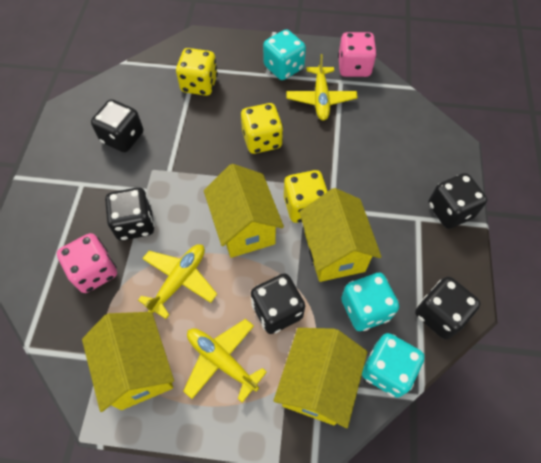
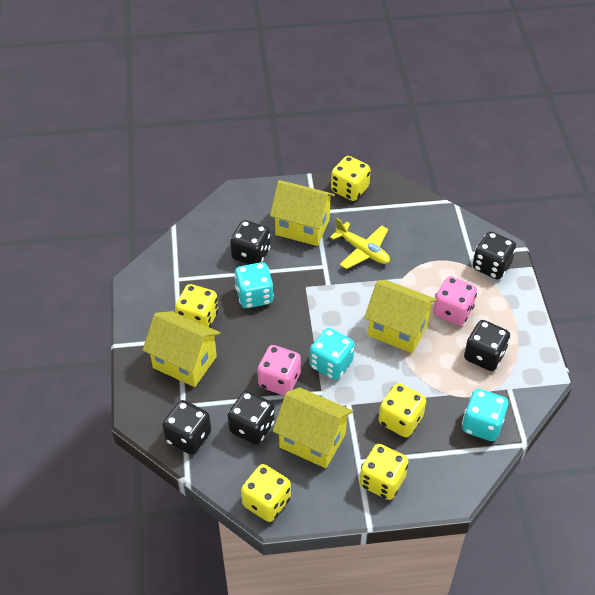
yellow dice: 3 -> 5
yellow plane: 3 -> 1

